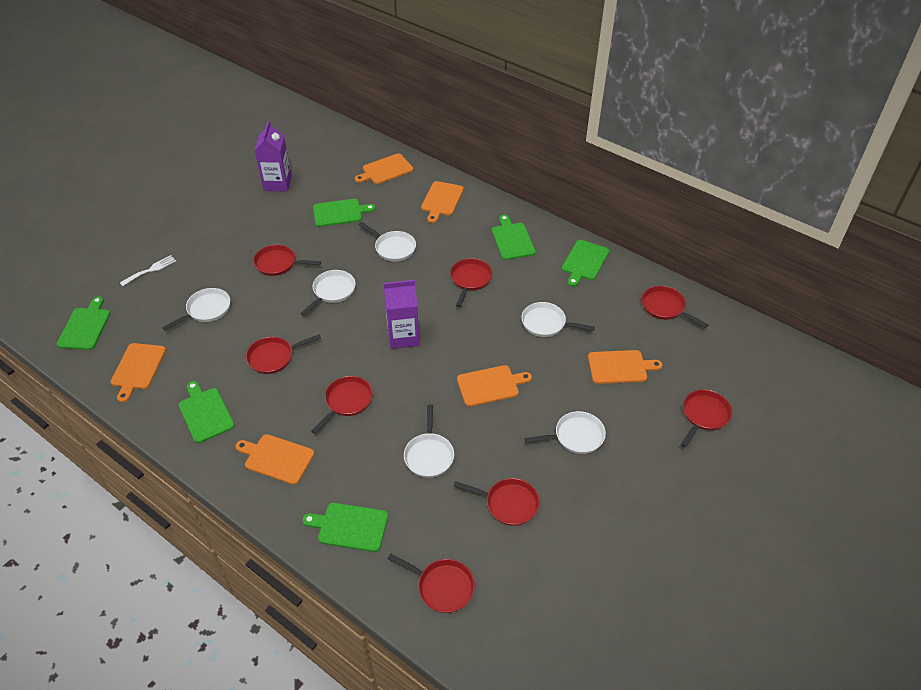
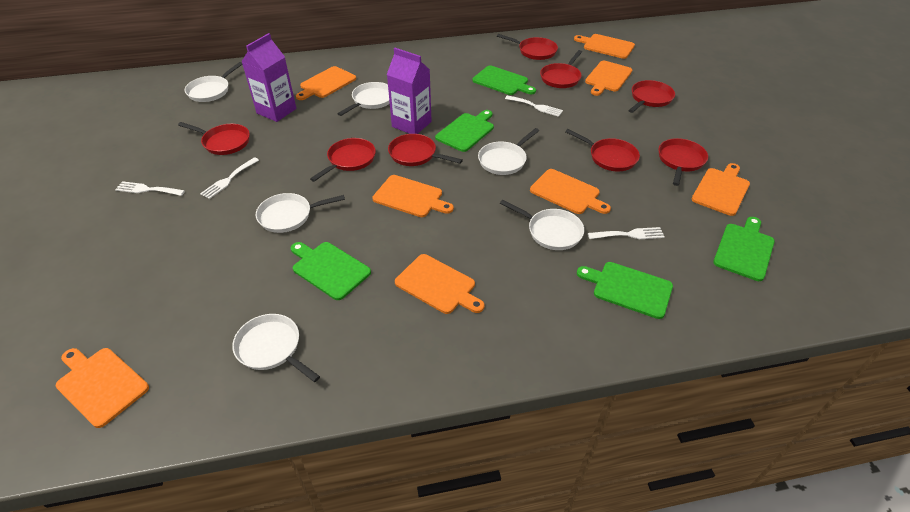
green cutting board: 6 -> 5
orange cutting board: 6 -> 8
white fork: 1 -> 4

